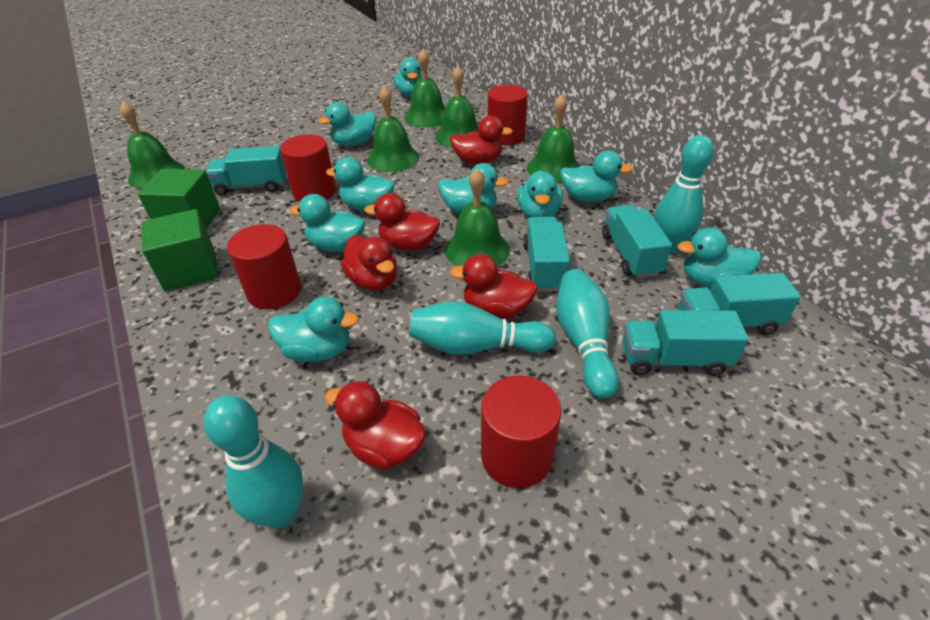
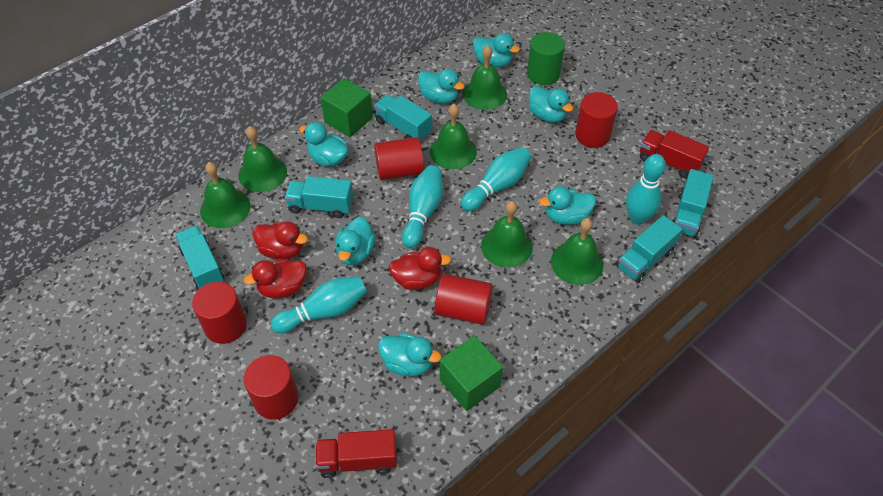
green cylinder: 0 -> 1
red cylinder: 4 -> 5
red duck: 5 -> 3
red truck: 0 -> 2
turquoise duck: 9 -> 7

